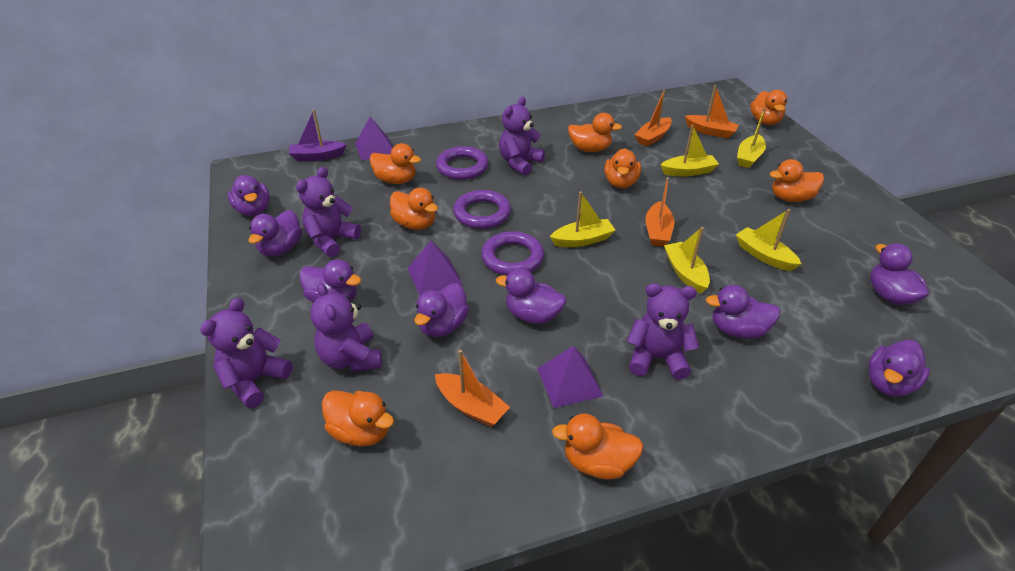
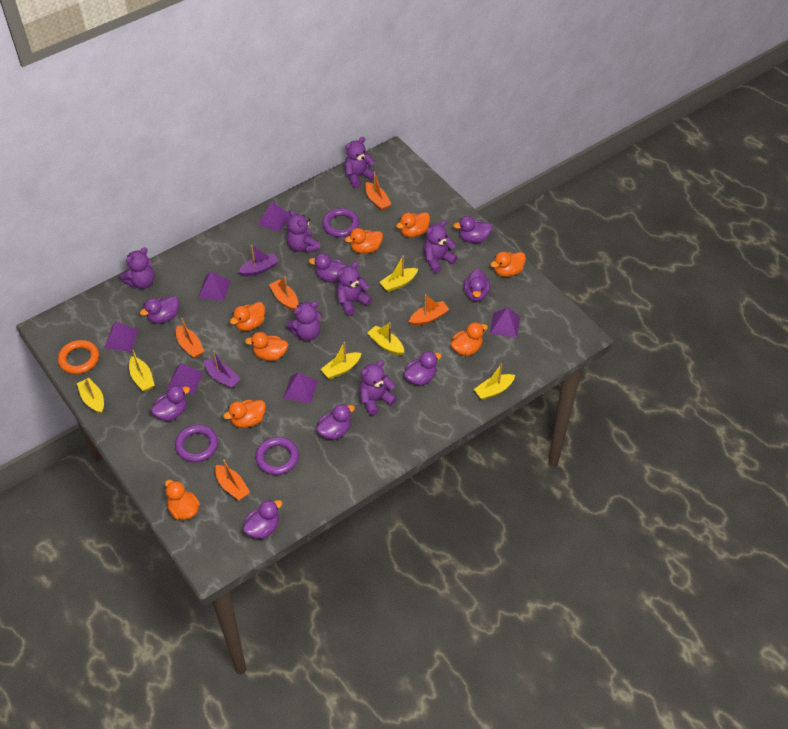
orange boat: 4 -> 5
orange ring: 0 -> 1
purple boat: 1 -> 2
purple pyramid: 3 -> 6
purple teddy bear: 5 -> 7
yellow boat: 5 -> 6

